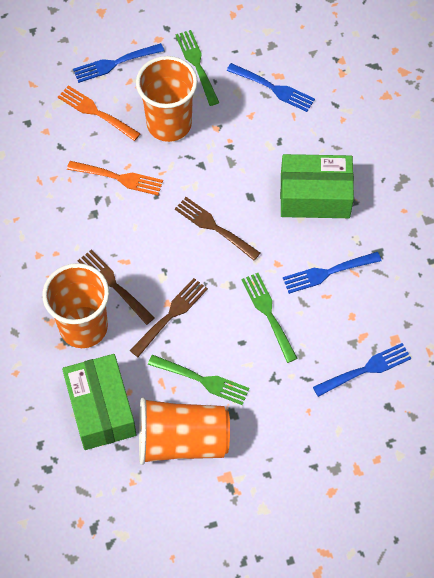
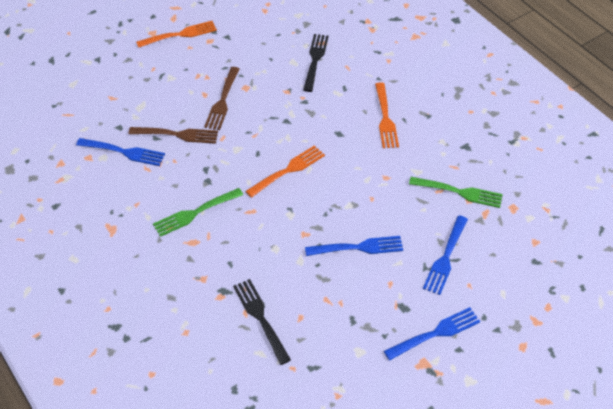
black fork: 0 -> 2
brown fork: 3 -> 2
green box: 2 -> 0
green fork: 3 -> 2
orange cup: 3 -> 0
orange fork: 2 -> 3

